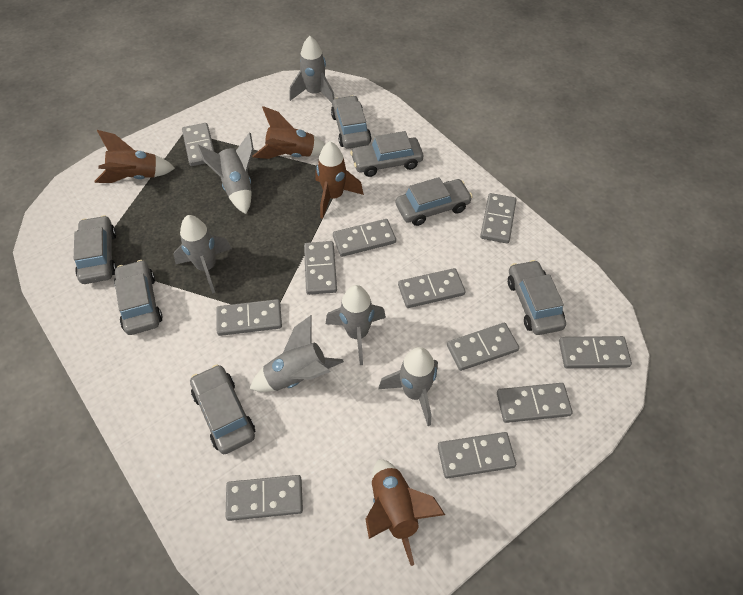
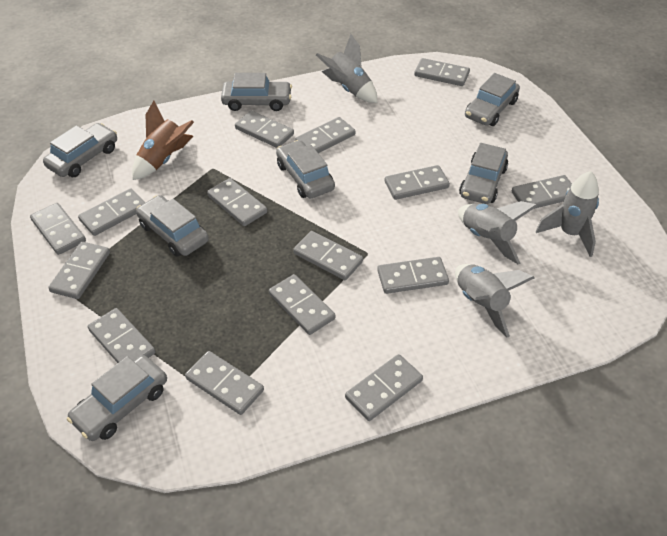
brown rocket: 4 -> 1
grey domino: 11 -> 15
grey rocket: 6 -> 4

